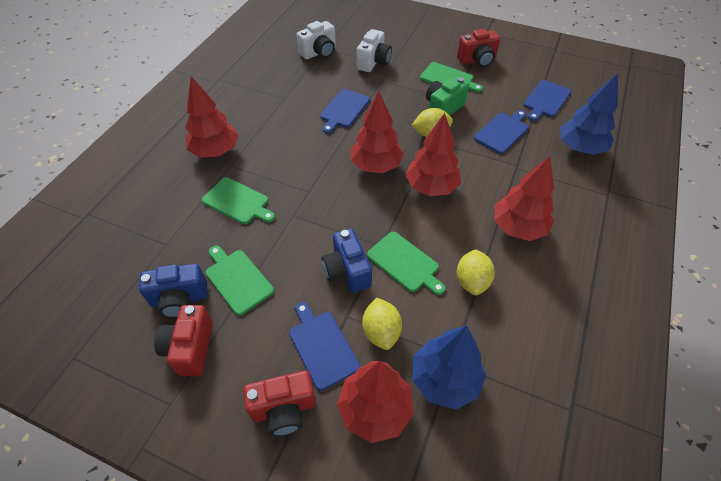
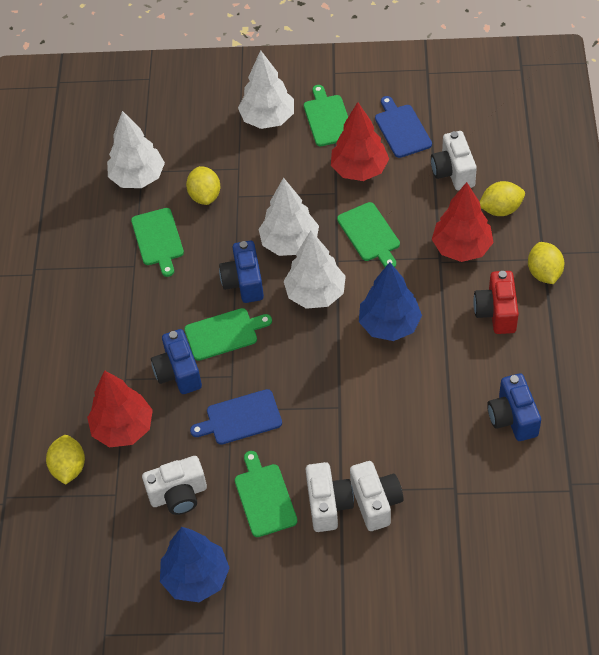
blue camera: 2 -> 3
blue cutting board: 4 -> 2
green camera: 1 -> 0
green cutting board: 4 -> 5
red camera: 3 -> 1
red tree: 5 -> 3
white camera: 2 -> 4
white tree: 0 -> 4
yellow lemon: 3 -> 4

